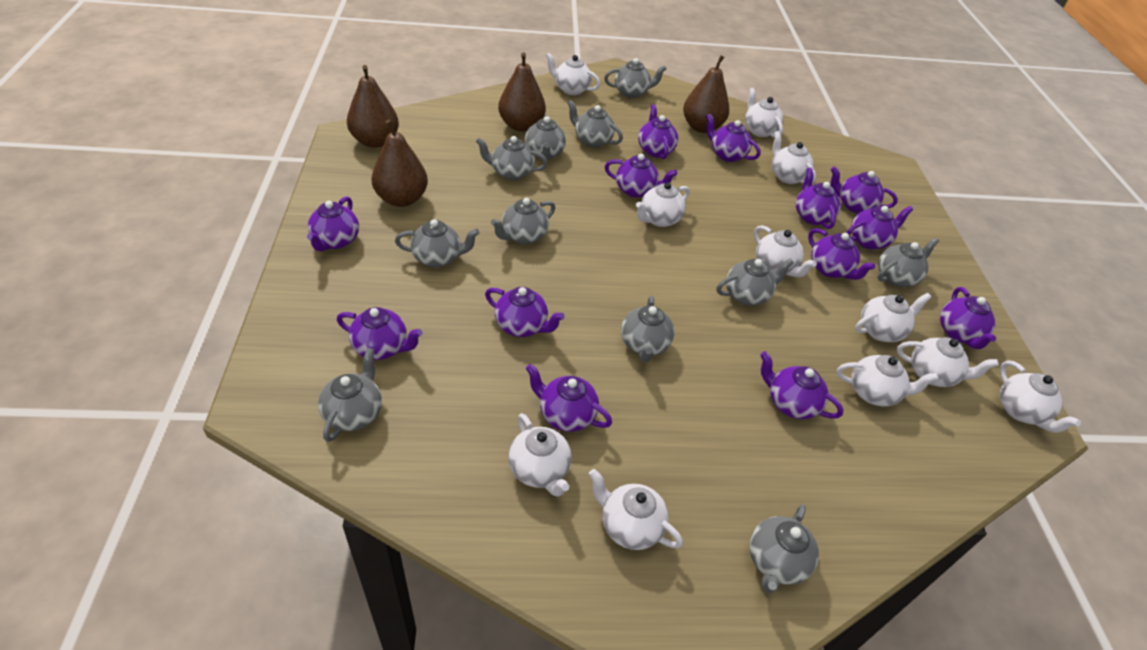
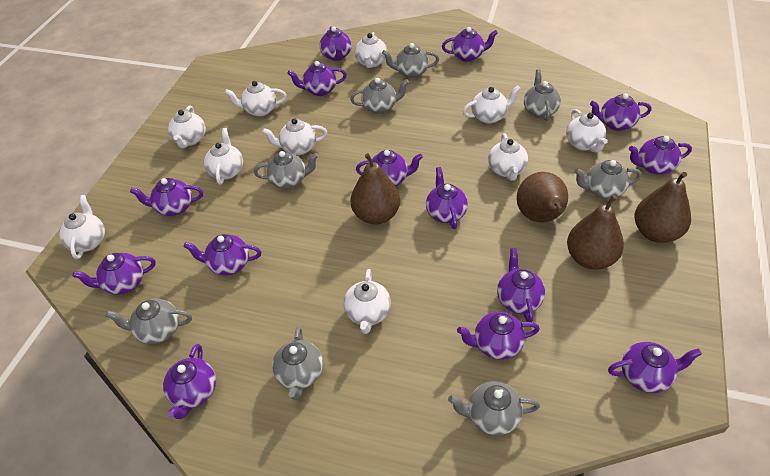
grey teapot: 11 -> 8
purple teapot: 13 -> 14
white teapot: 11 -> 10

